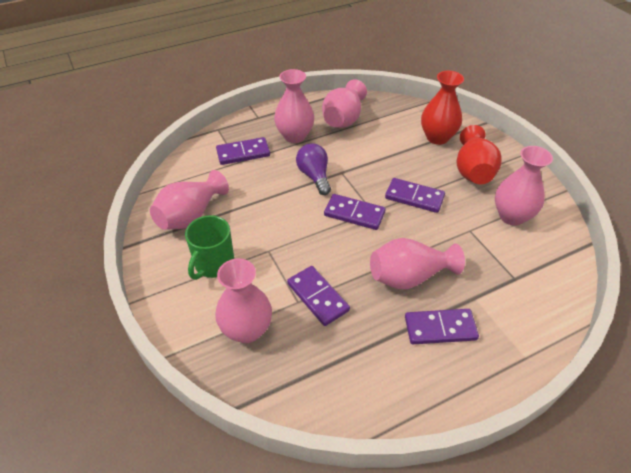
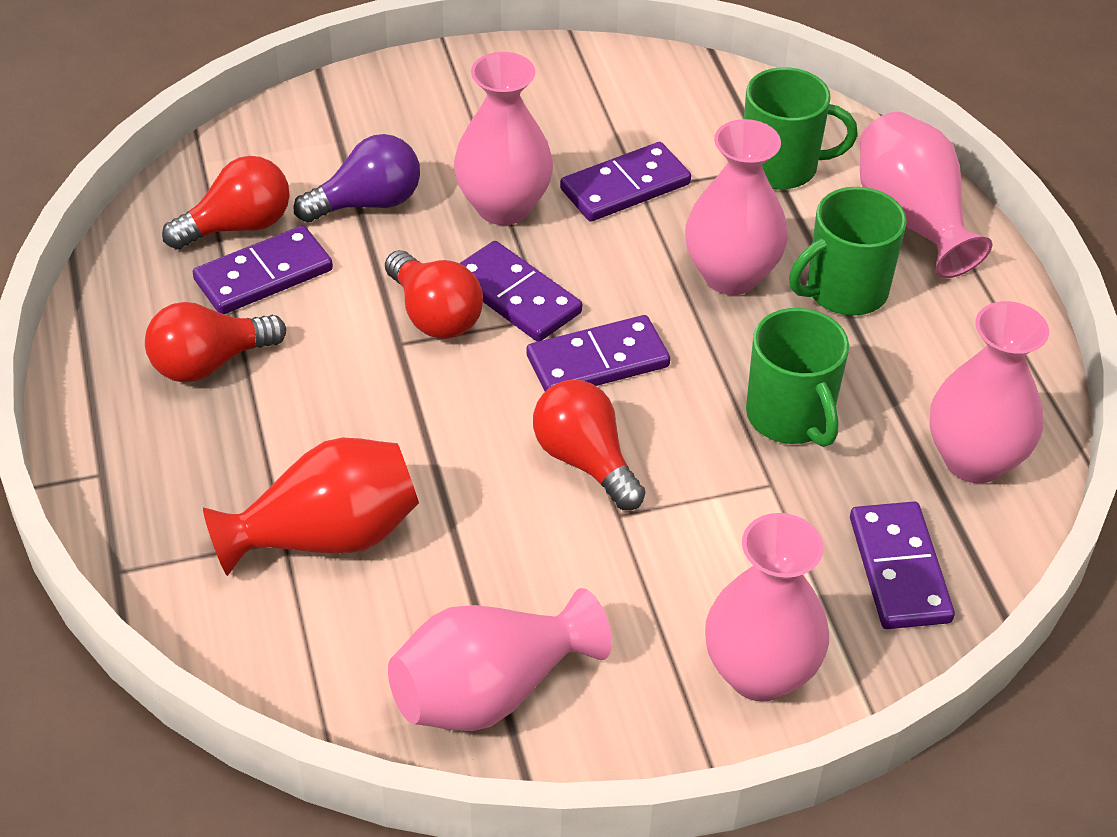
green mug: 1 -> 3
red light bulb: 0 -> 4
red vase: 2 -> 1

